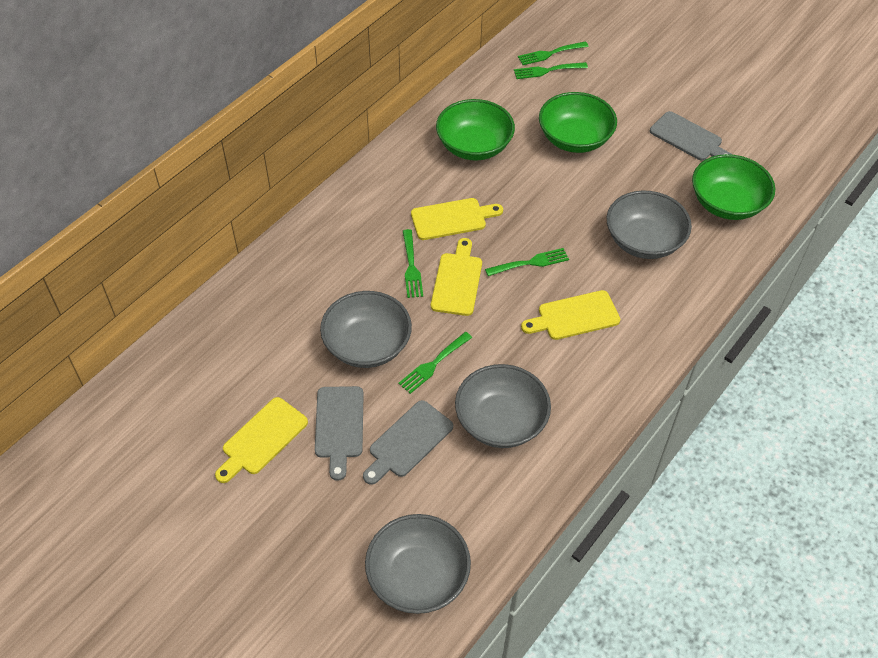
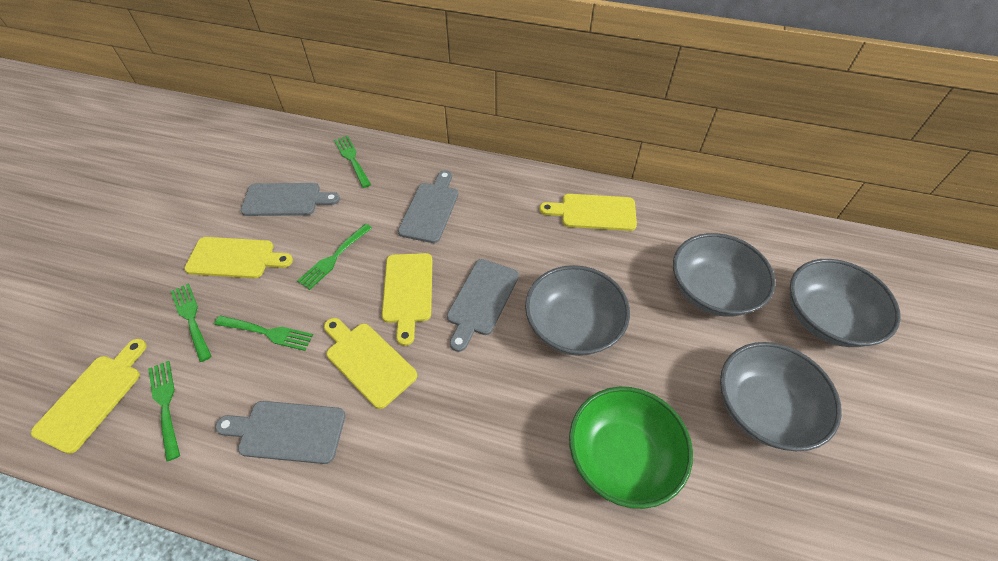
green bowl: 3 -> 1
grey cutting board: 3 -> 4
yellow cutting board: 4 -> 5

